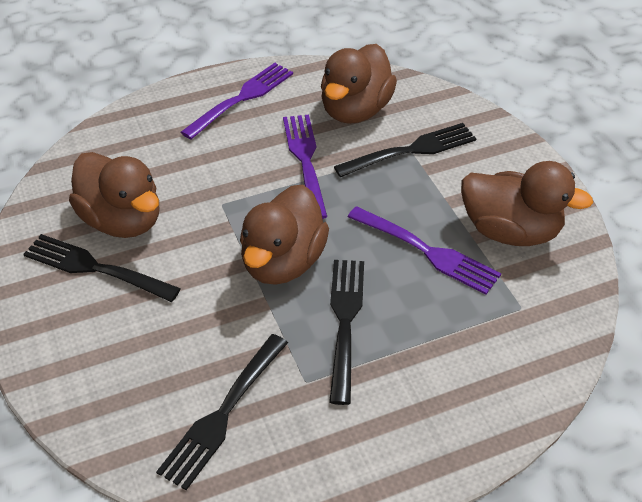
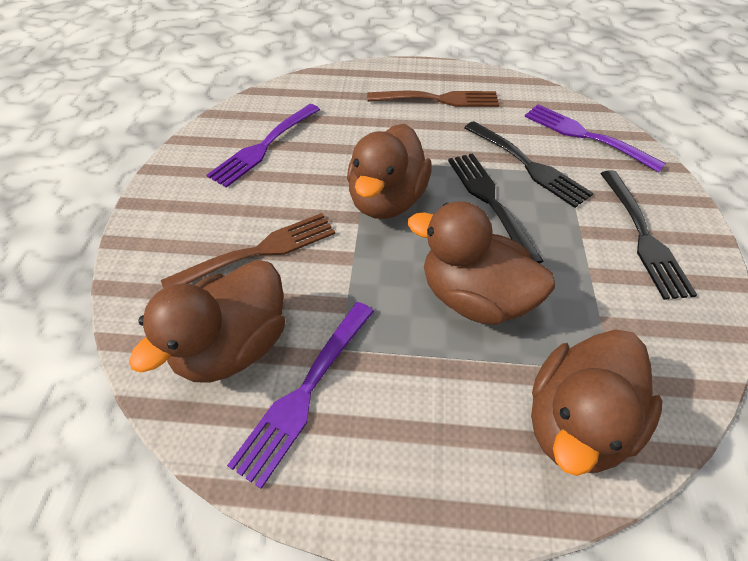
black fork: 4 -> 3
brown fork: 0 -> 2

